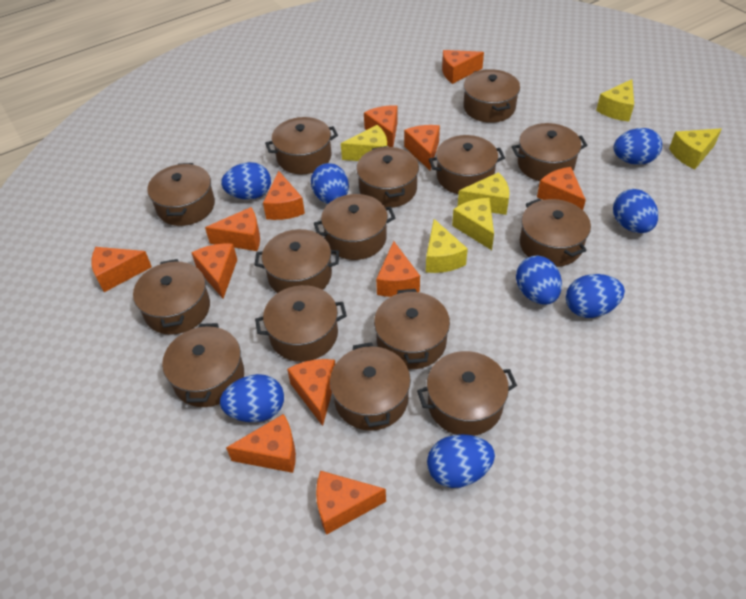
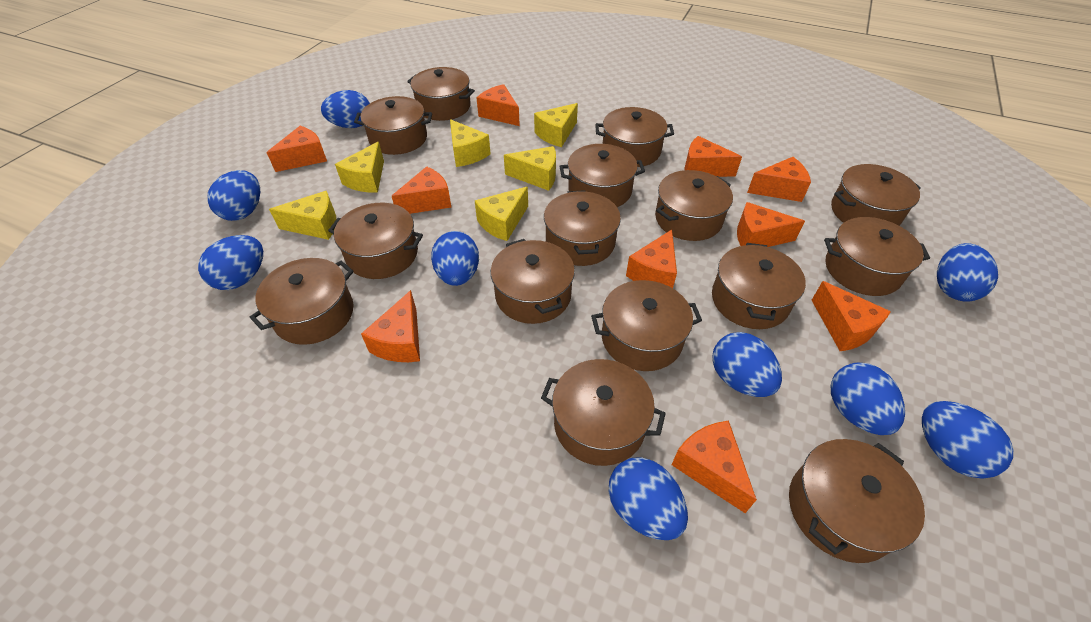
blue egg: 8 -> 9
orange cheese: 12 -> 10

